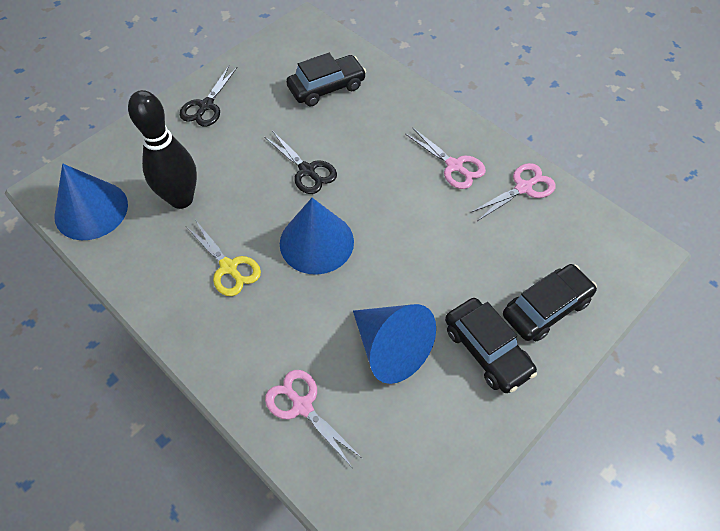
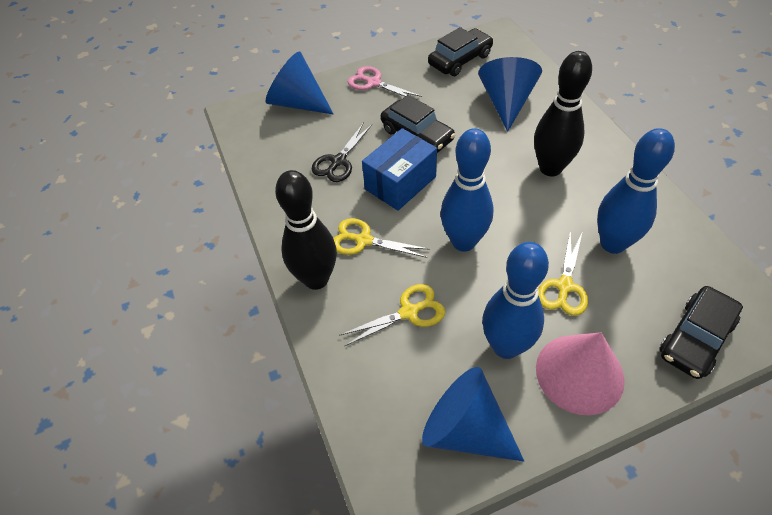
black bowling pin: 1 -> 2
black scissors: 2 -> 1
blue bowling pin: 0 -> 3
blue box: 0 -> 1
pink cone: 0 -> 1
pink scissors: 3 -> 1
yellow scissors: 1 -> 3

